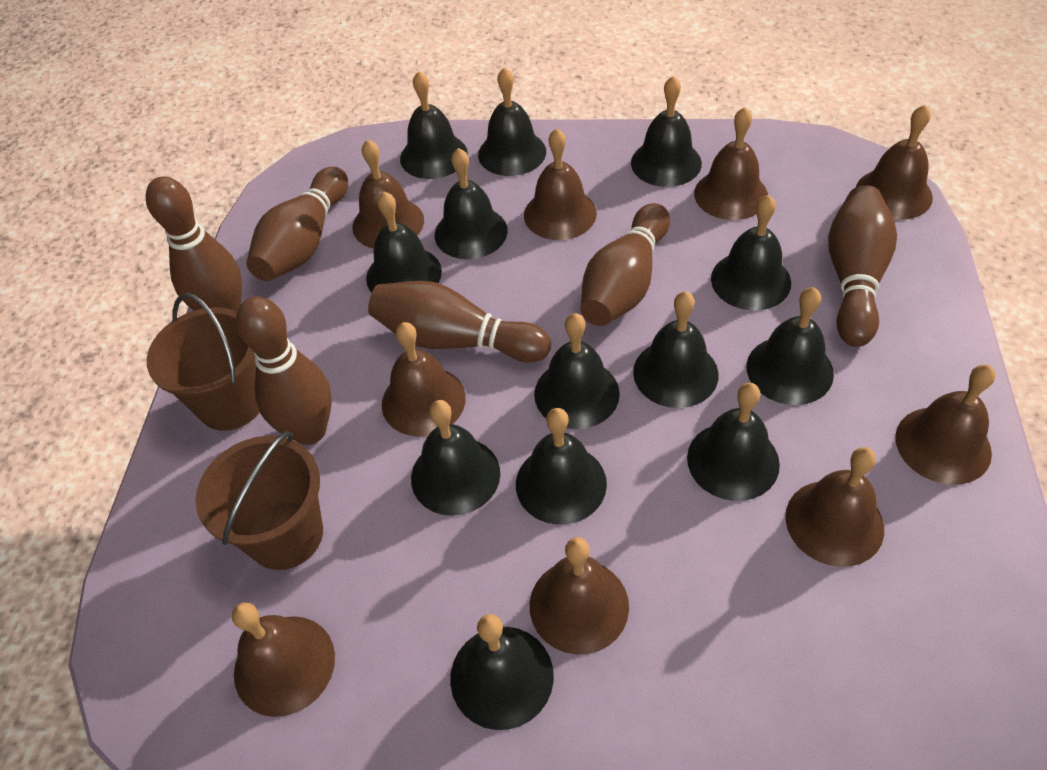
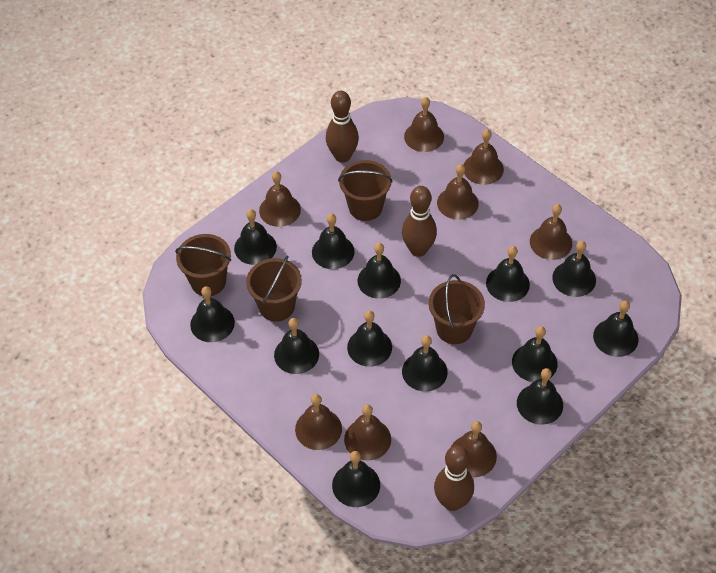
brown bell: 9 -> 8
brown bowling pin: 6 -> 3
brown bucket: 2 -> 4

